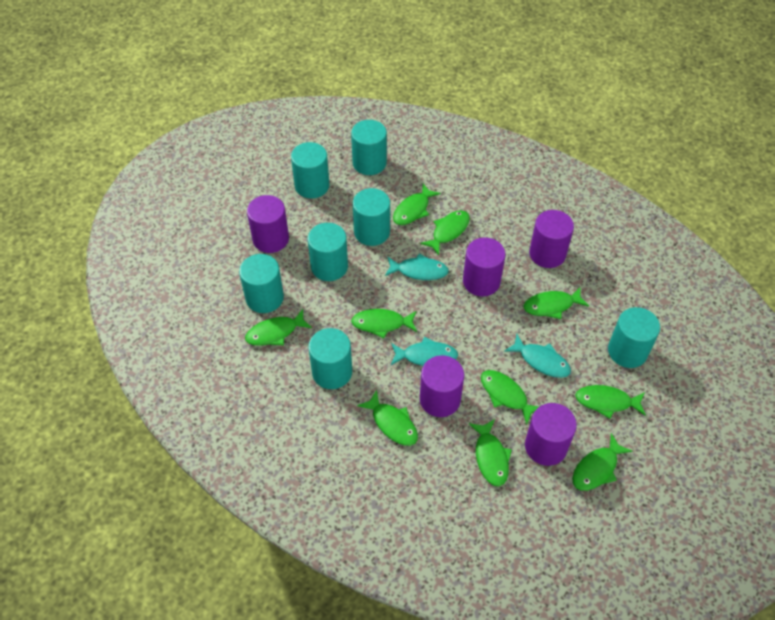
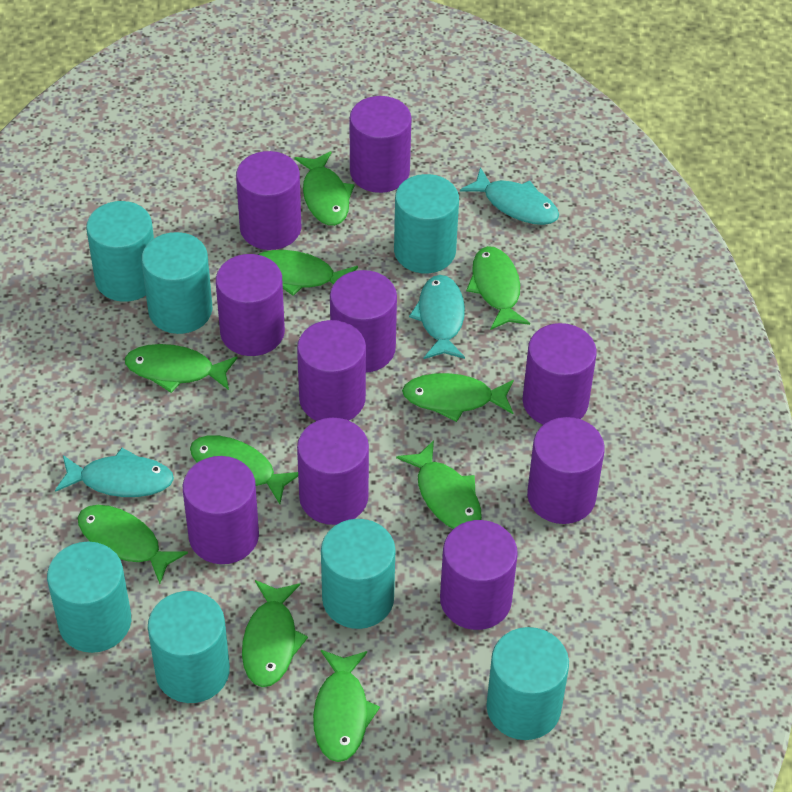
purple cylinder: 5 -> 10

